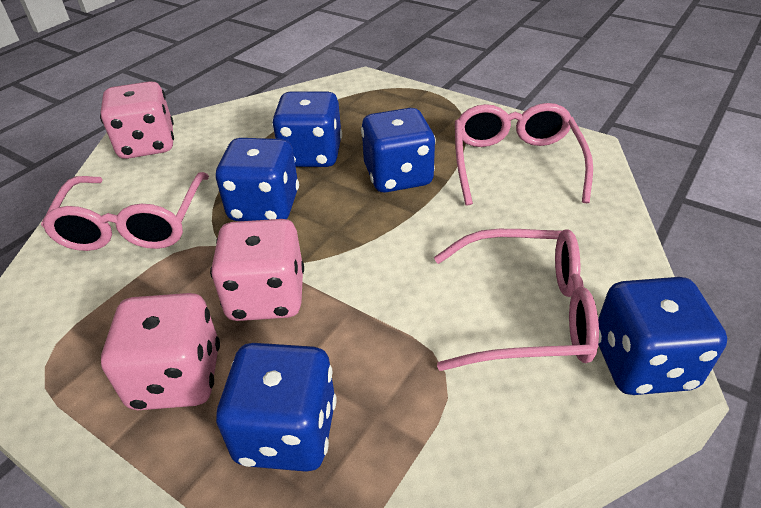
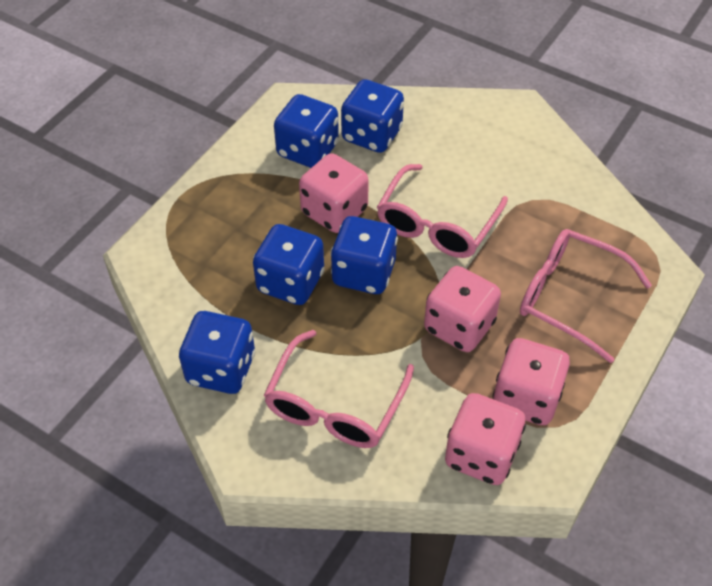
pink dice: 3 -> 4

